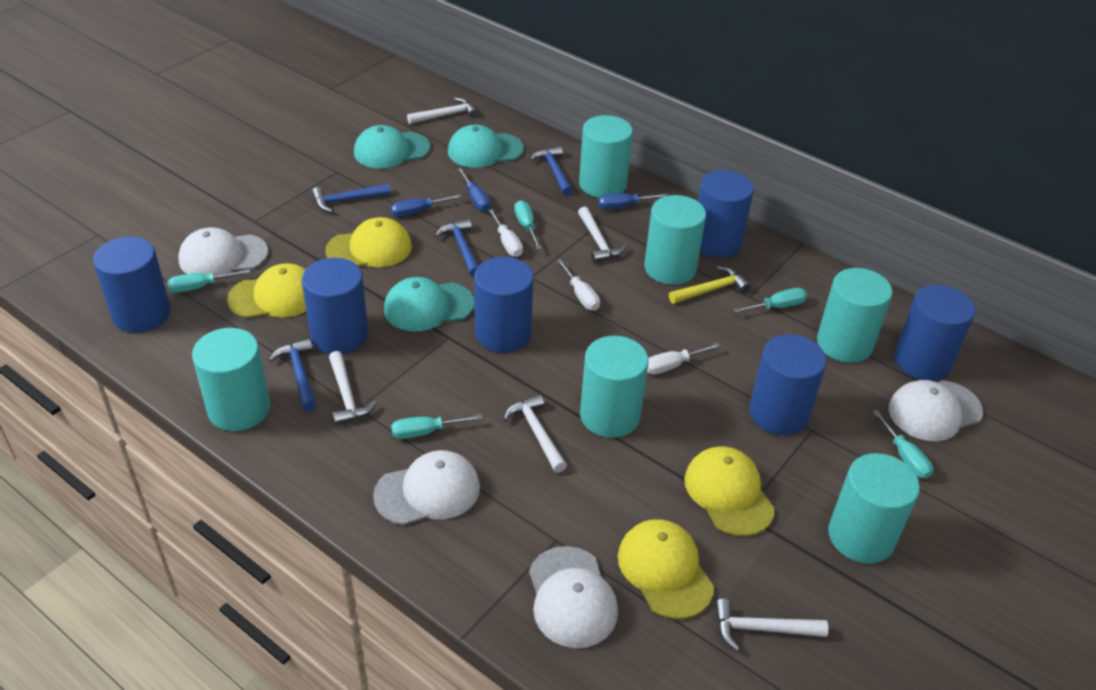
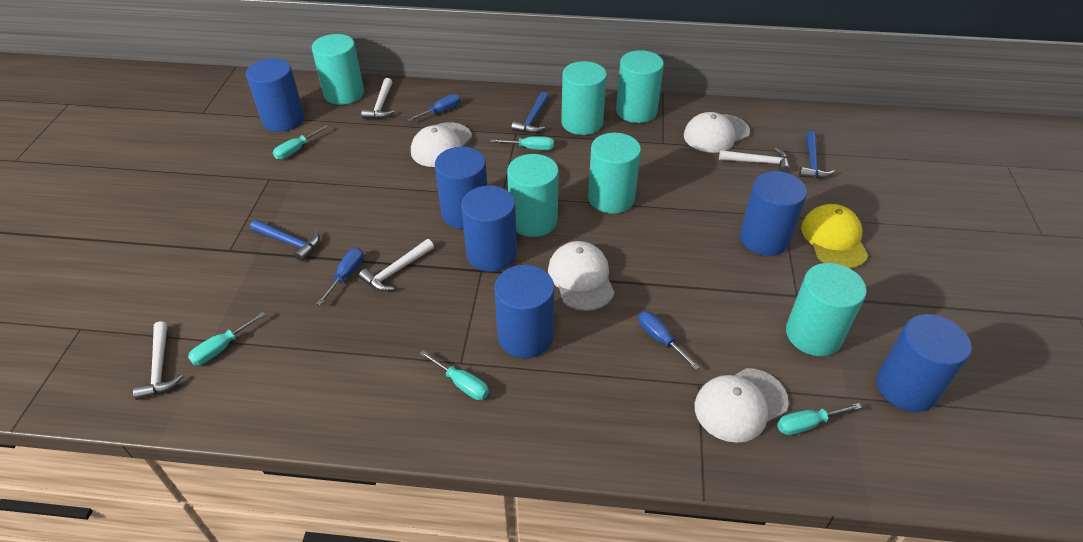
blue hammer: 4 -> 3
turquoise cap: 3 -> 0
white hammer: 5 -> 4
white screwdriver: 3 -> 0
yellow cap: 4 -> 1
yellow hammer: 1 -> 0

